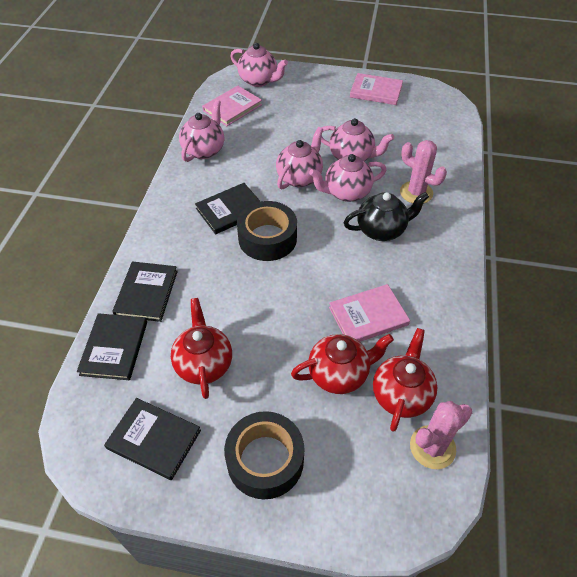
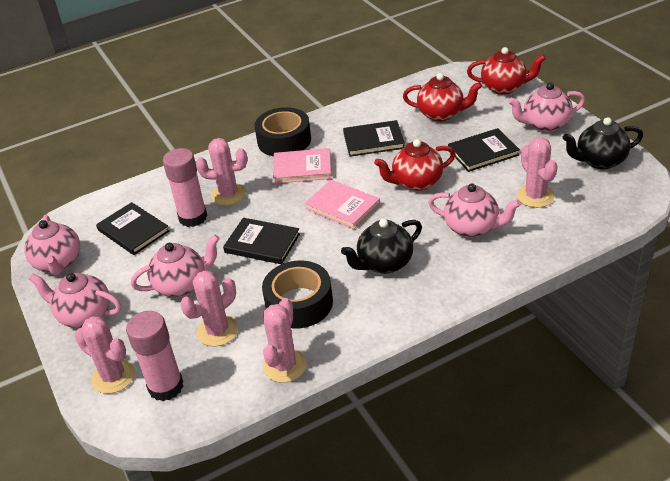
black teapot: 1 -> 2
pink book: 3 -> 2
pink cactus: 2 -> 5
pink glue stick: 0 -> 2

